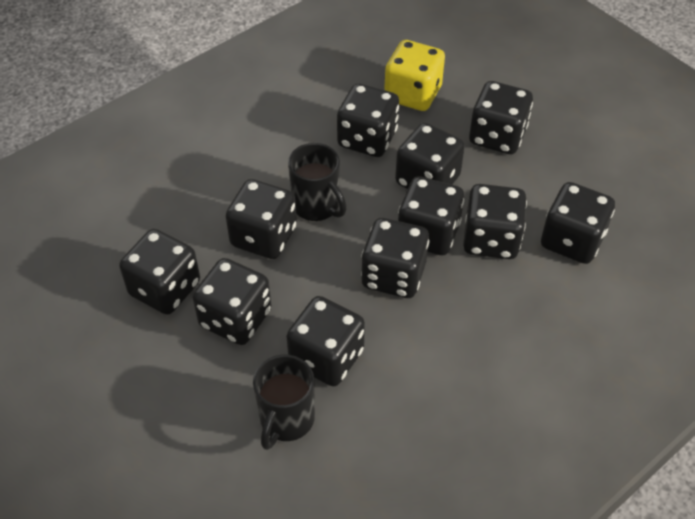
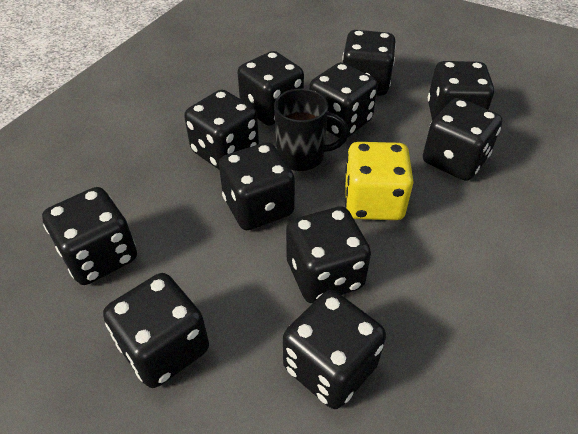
black mug: 2 -> 1

